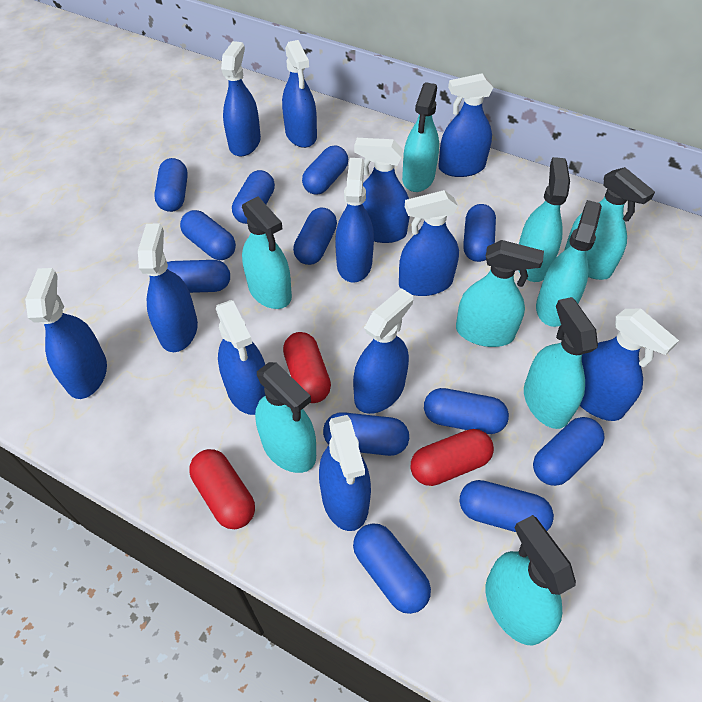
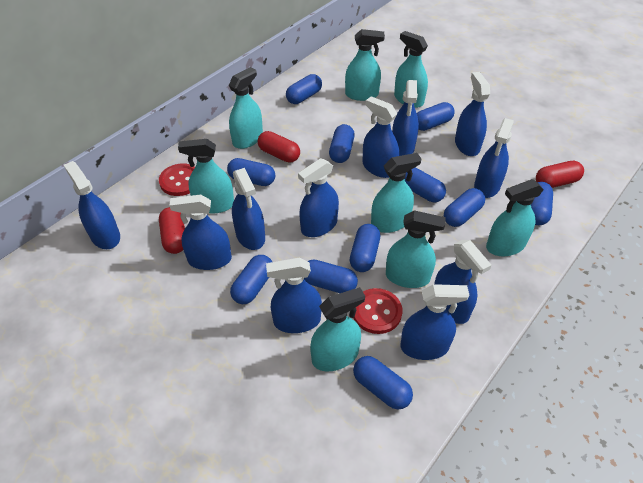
blue capsule: 12 -> 11
blue spray bottle: 12 -> 11
red button: 0 -> 2
turquoise spray bottle: 9 -> 8

